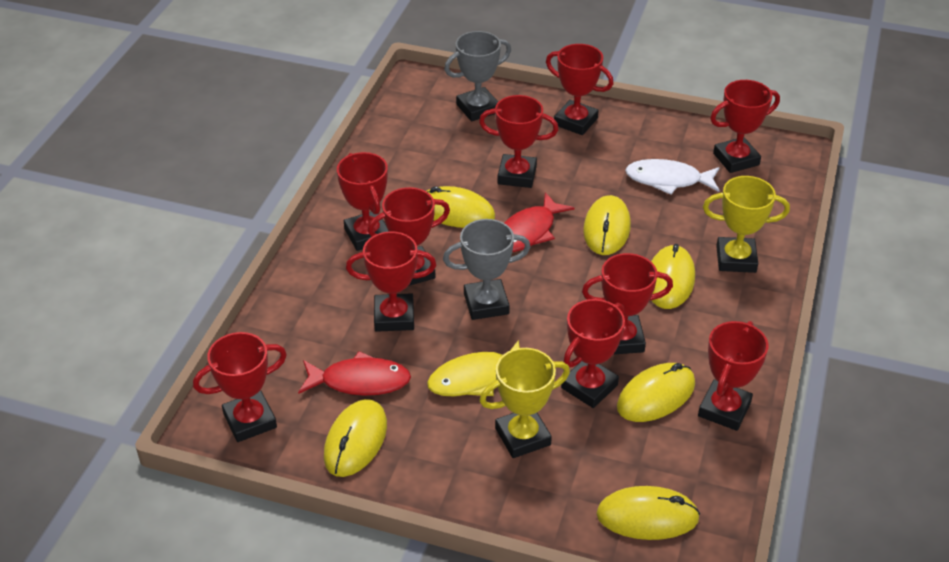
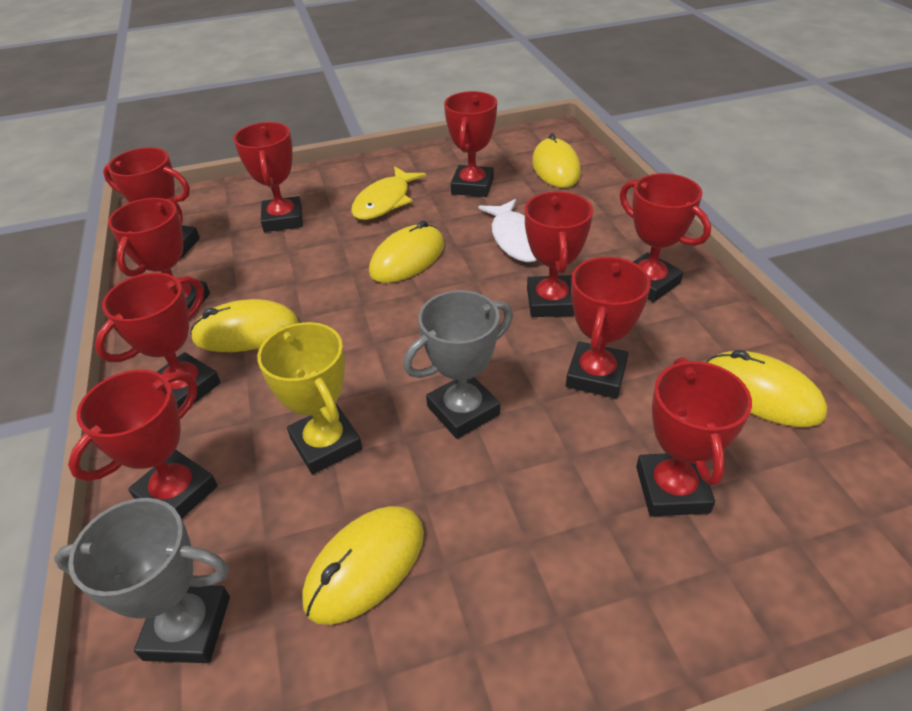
red fish: 2 -> 0
yellow mouse: 6 -> 5
yellow trophy: 2 -> 1

